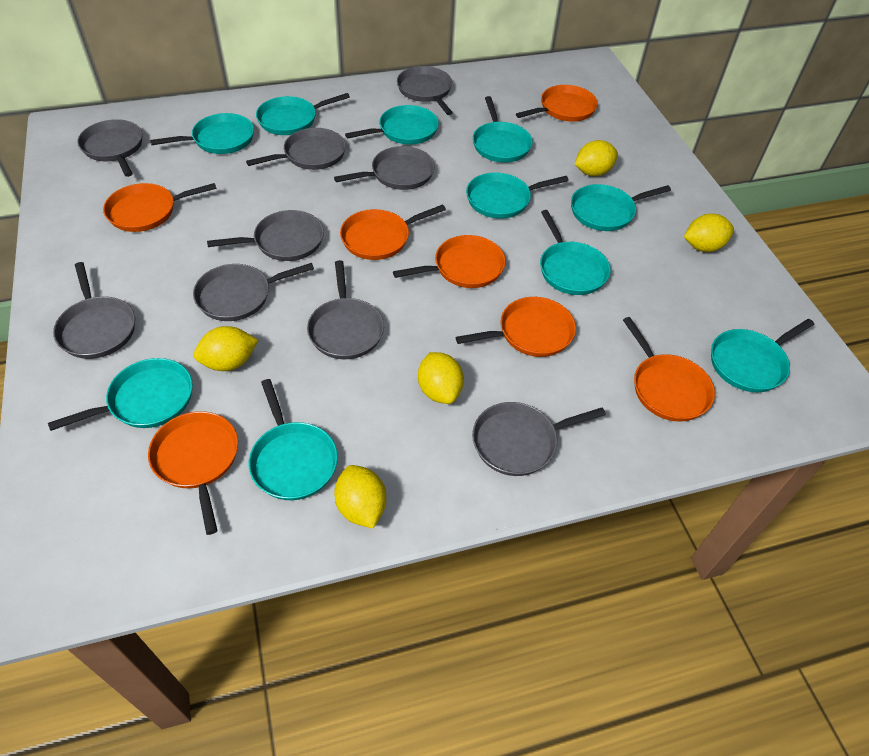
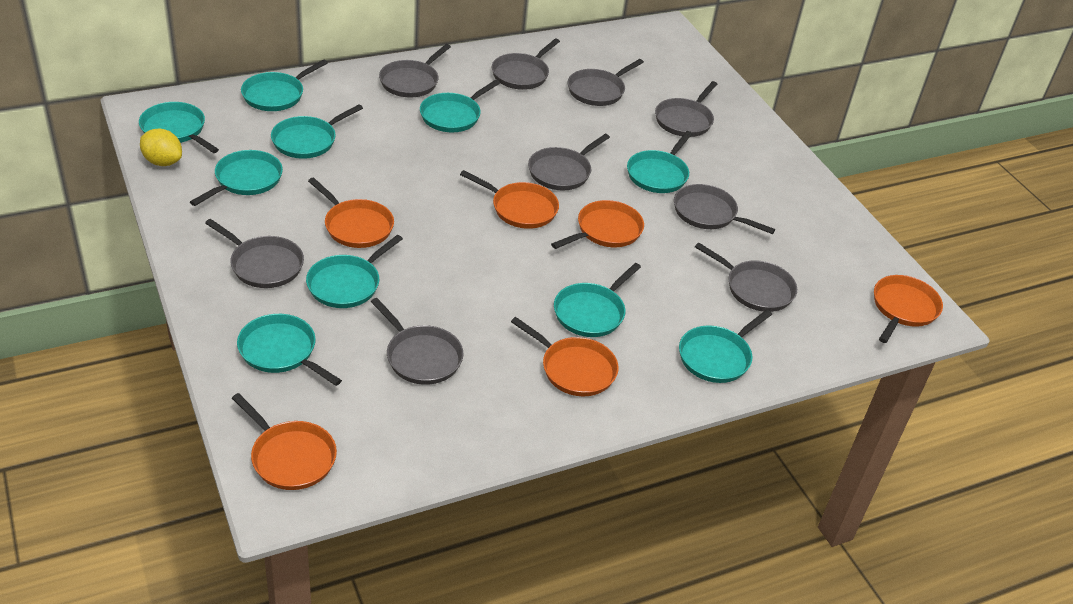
orange pan: 7 -> 6
yellow lemon: 5 -> 1

